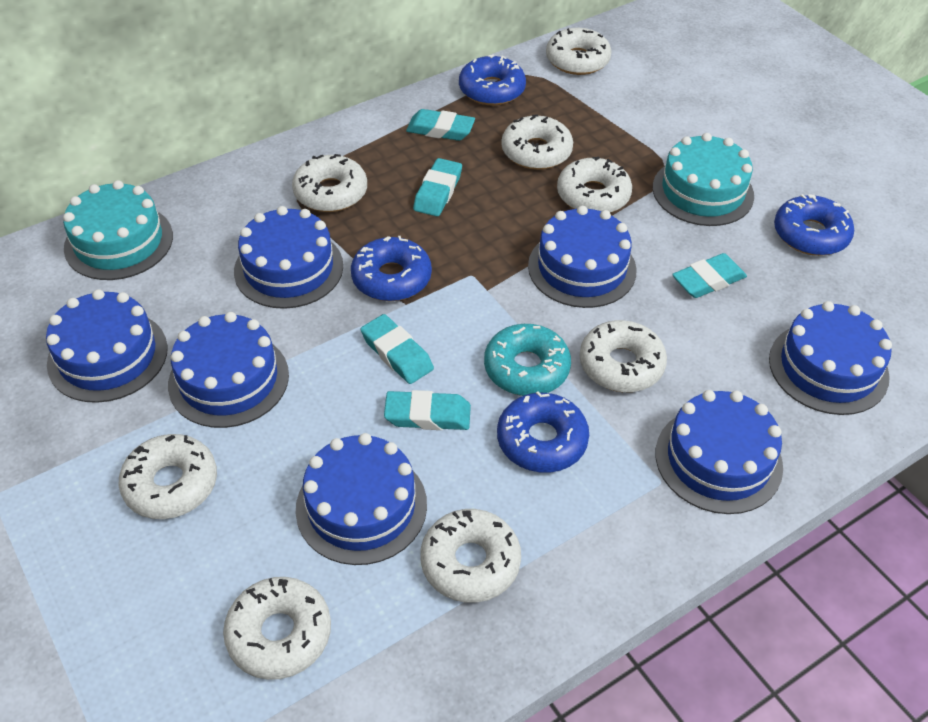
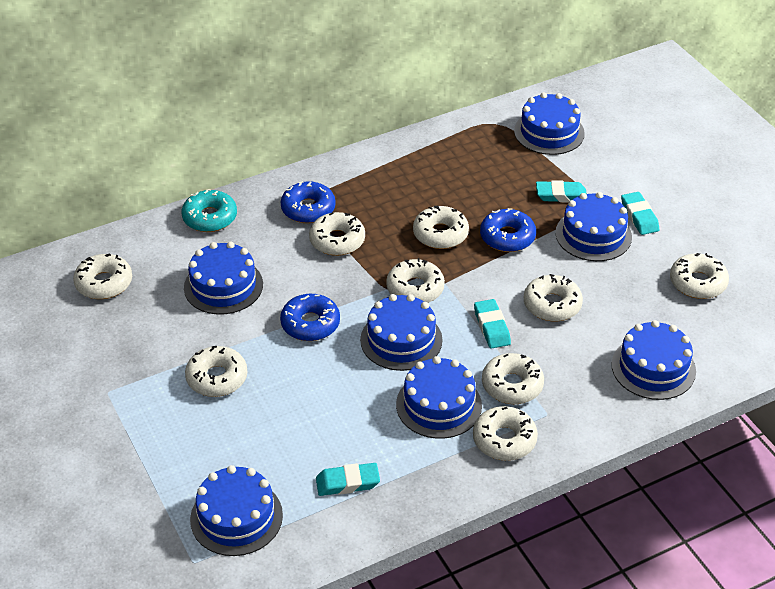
blue donut: 4 -> 3
turquoise cake: 2 -> 0
turquoise eraser: 5 -> 4
white donut: 8 -> 9

